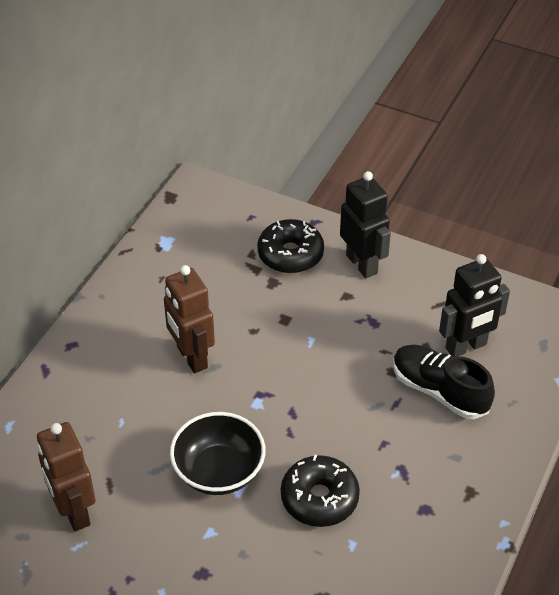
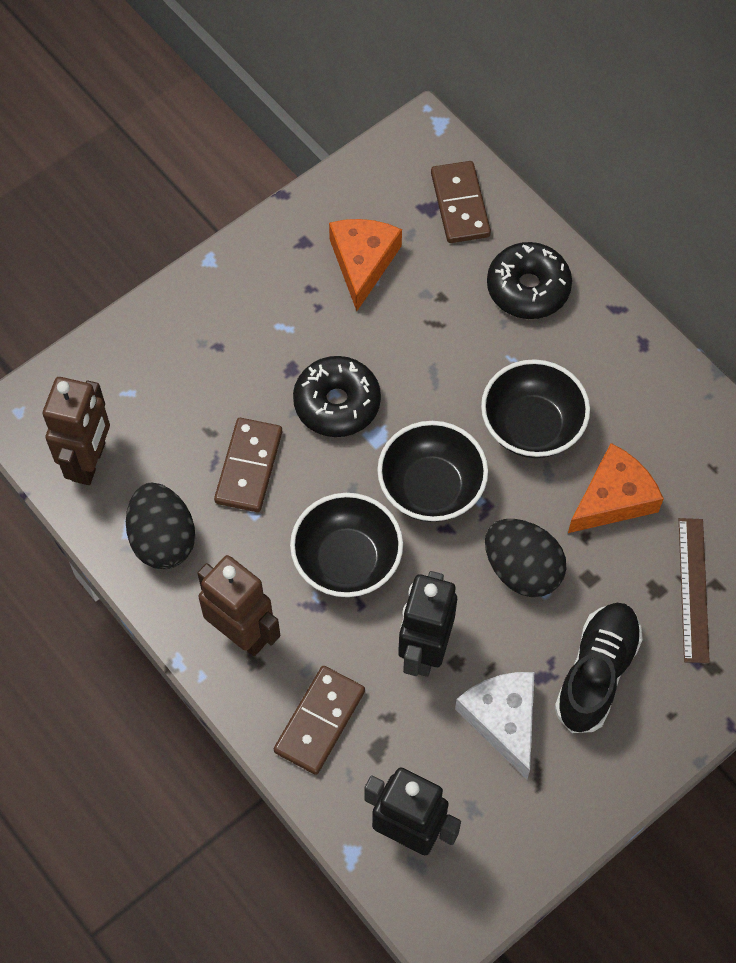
black bowl: 1 -> 3
black egg: 0 -> 2
brown domino: 0 -> 3
brown ruler: 0 -> 1
orange cheese: 0 -> 2
white cheese: 0 -> 1

